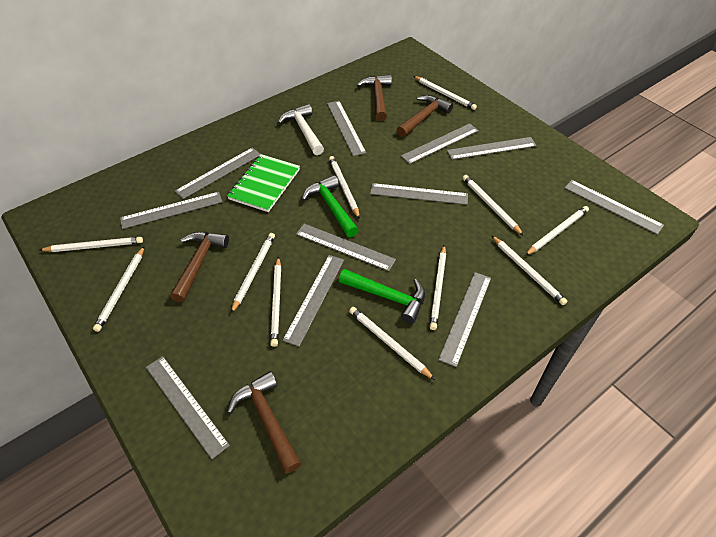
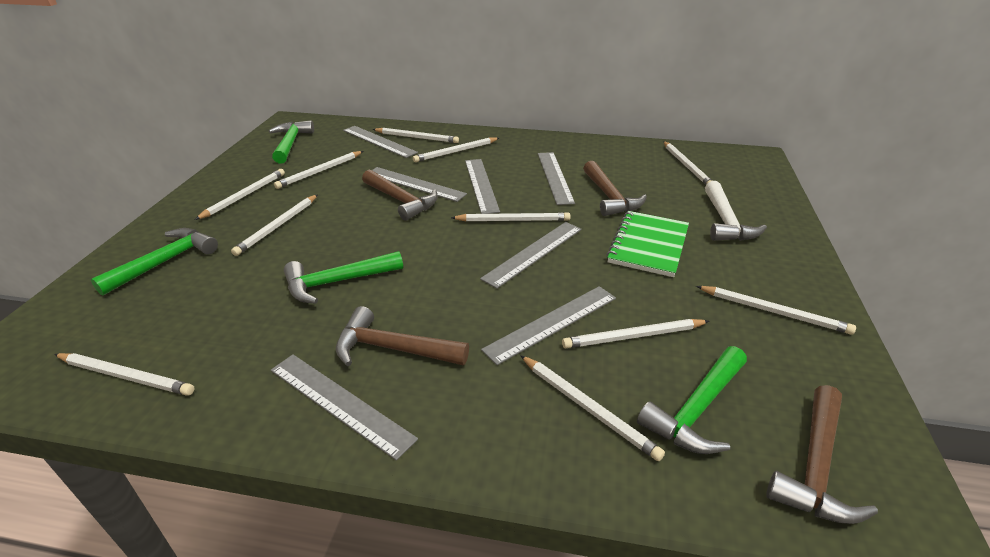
green hammer: 2 -> 4
grey ruler: 11 -> 7

